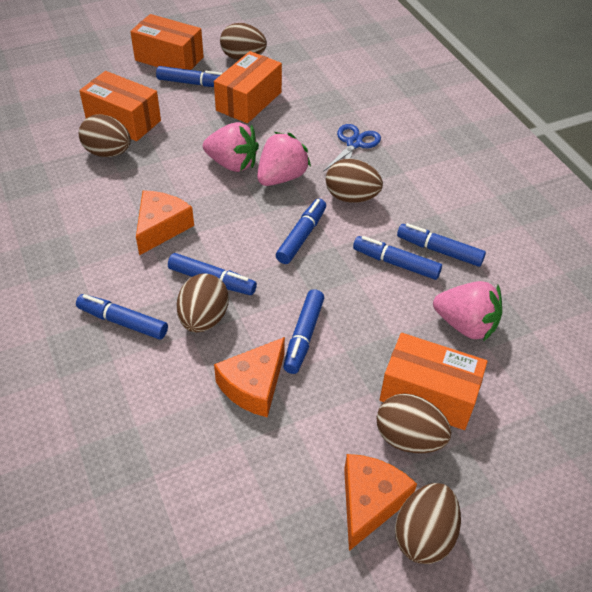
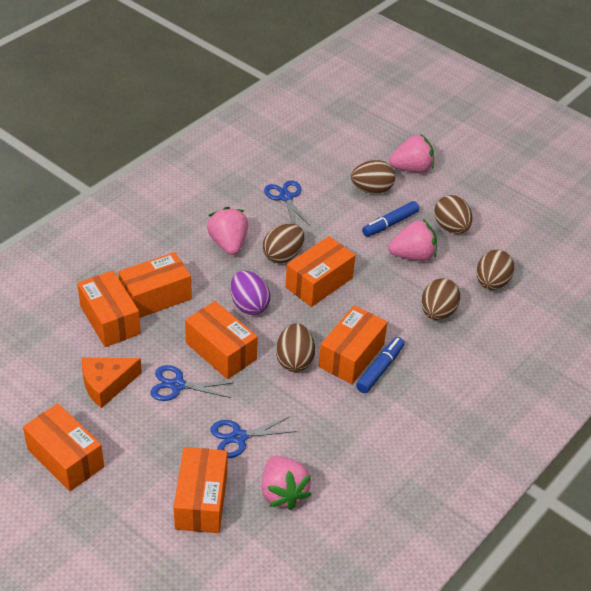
blue marker: 7 -> 2
blue scissors: 1 -> 3
orange box: 4 -> 7
orange cheese: 3 -> 1
pink strawberry: 3 -> 4
purple egg: 0 -> 1

